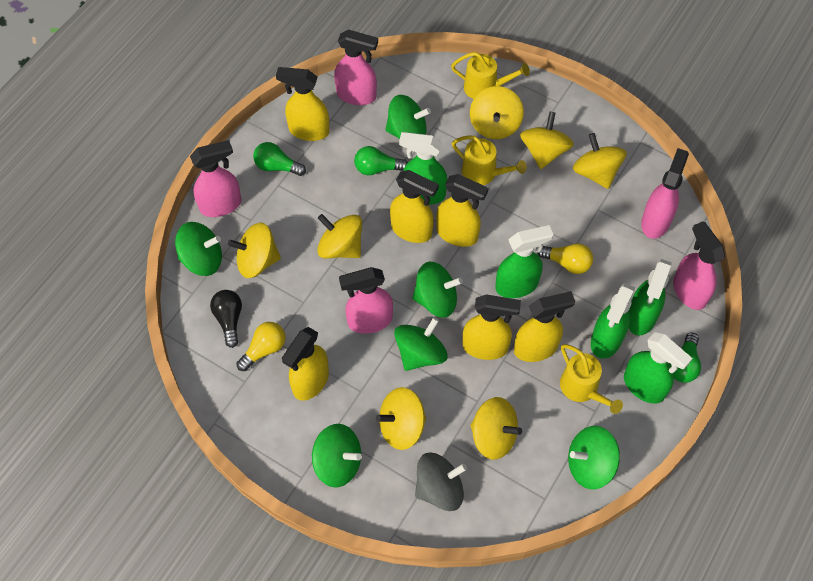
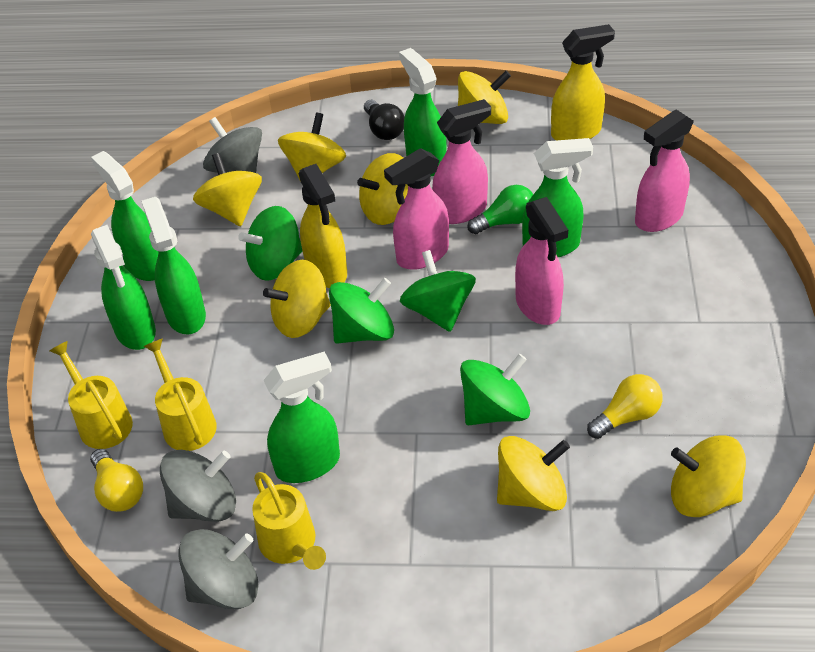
green light bulb: 3 -> 1
green spinning top: 6 -> 4
green spray bottle: 5 -> 6
grey spinning top: 1 -> 3
pink spray bottle: 5 -> 4
yellow spray bottle: 6 -> 2

